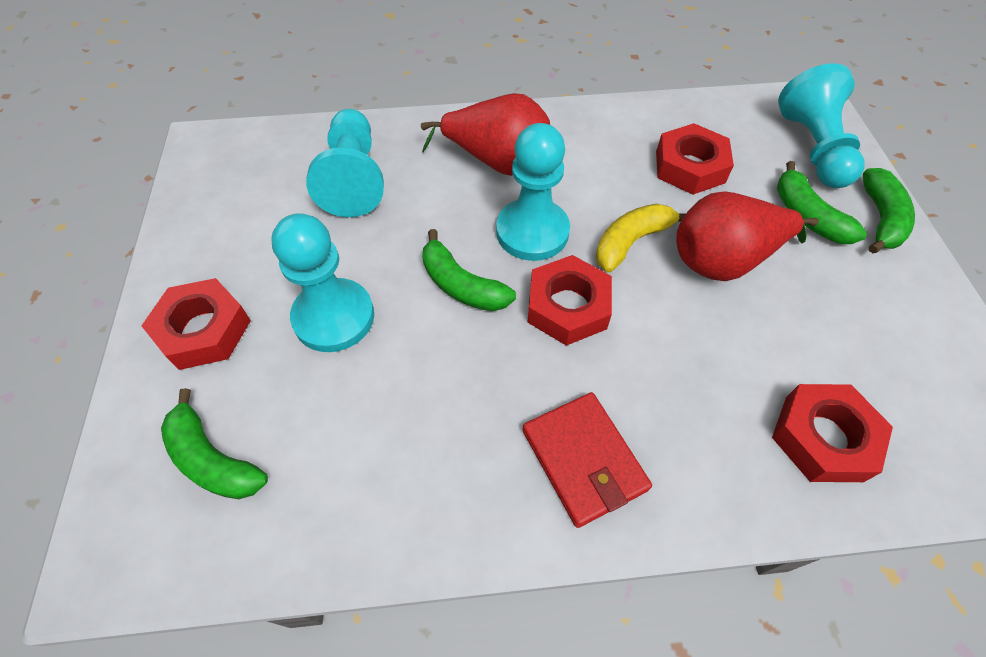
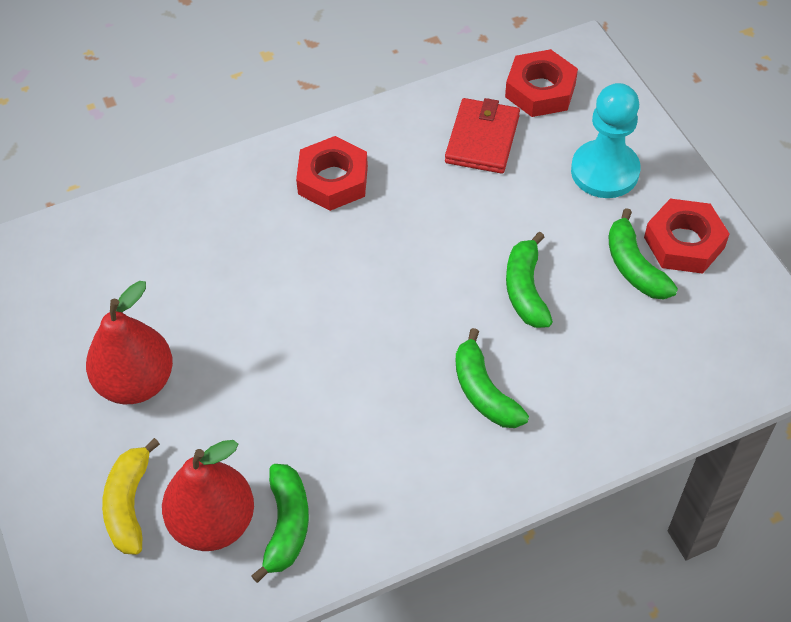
red nut: 4 -> 3
turquoise pawn: 4 -> 1

